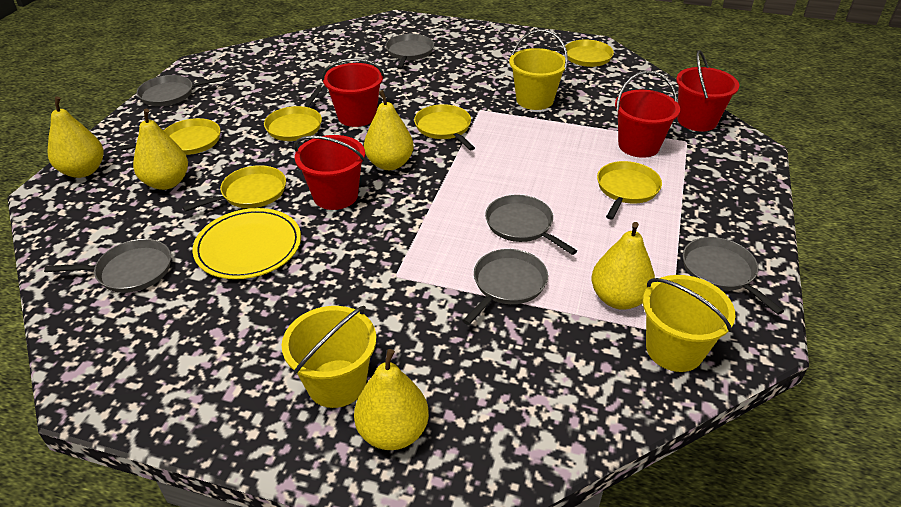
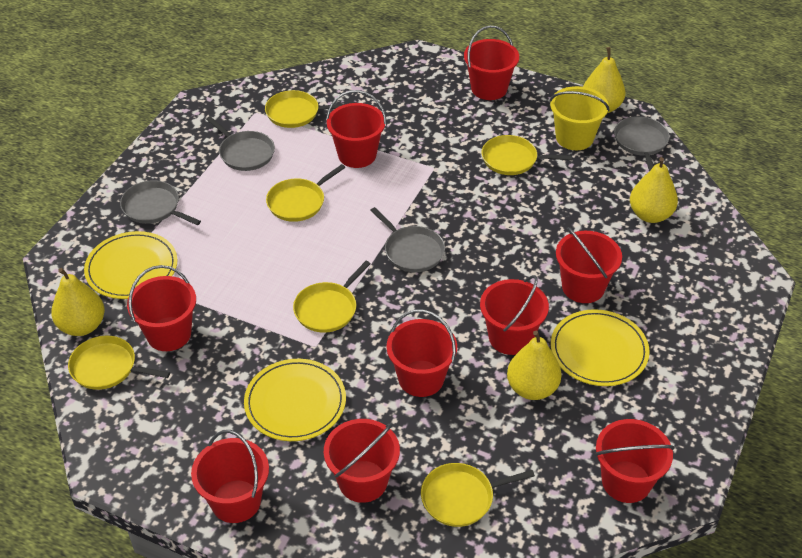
grey pan: 6 -> 4
red bucket: 4 -> 9
yellow bucket: 3 -> 1
yellow pear: 5 -> 4
yellow plate: 1 -> 3

